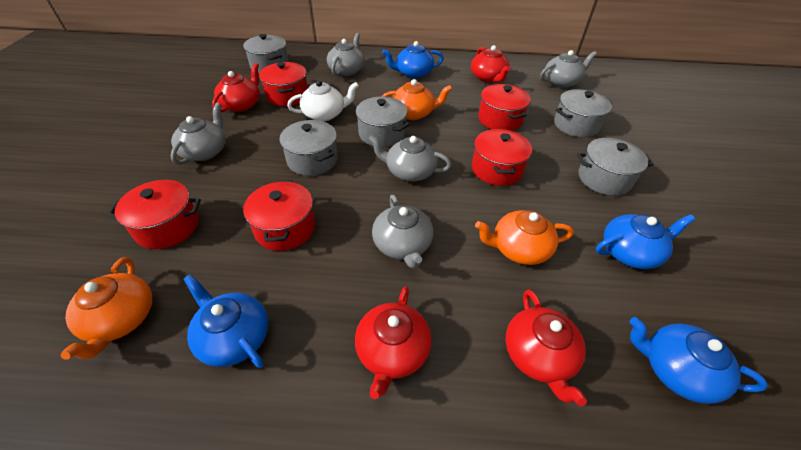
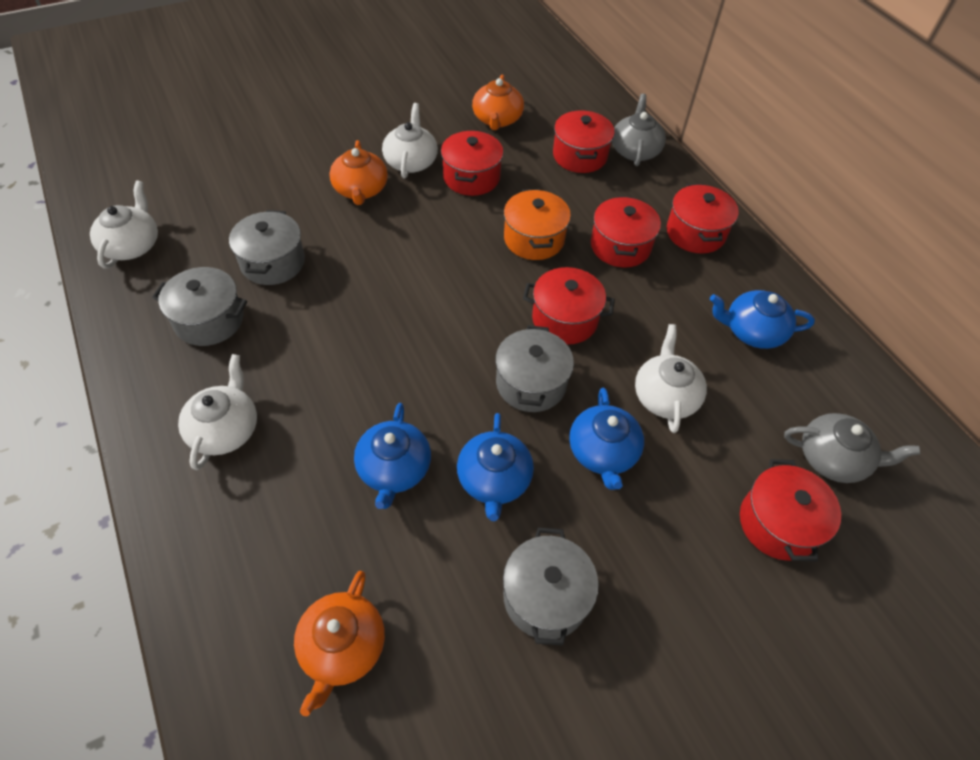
grey pot: 5 -> 4
grey teapot: 5 -> 2
orange pot: 0 -> 1
red pot: 5 -> 6
red teapot: 4 -> 0
white teapot: 1 -> 4

